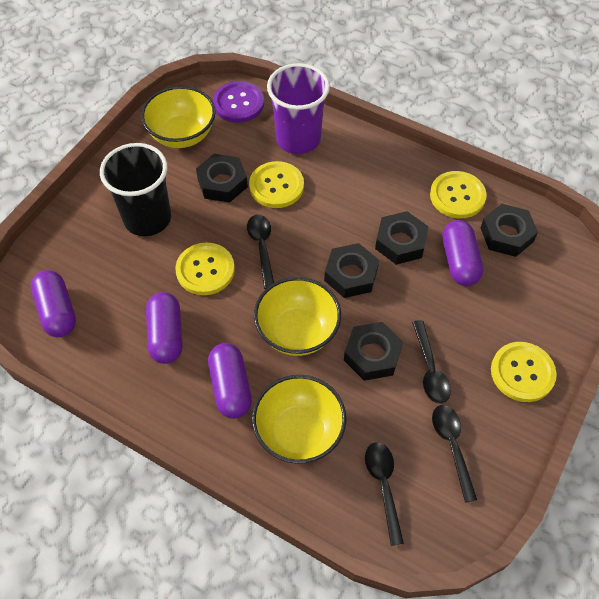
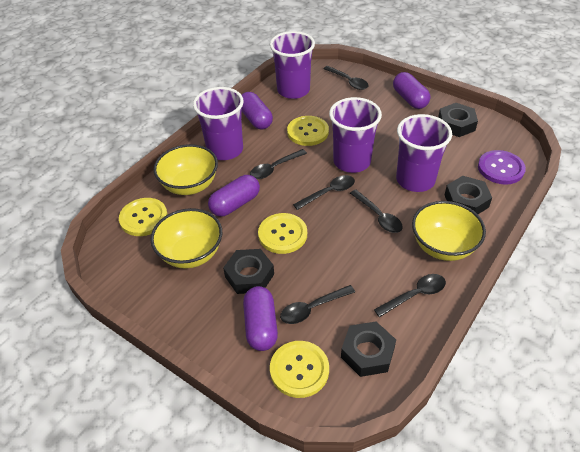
black cup: 1 -> 0
black nut: 5 -> 4
black spoon: 4 -> 6
purple cup: 1 -> 4

